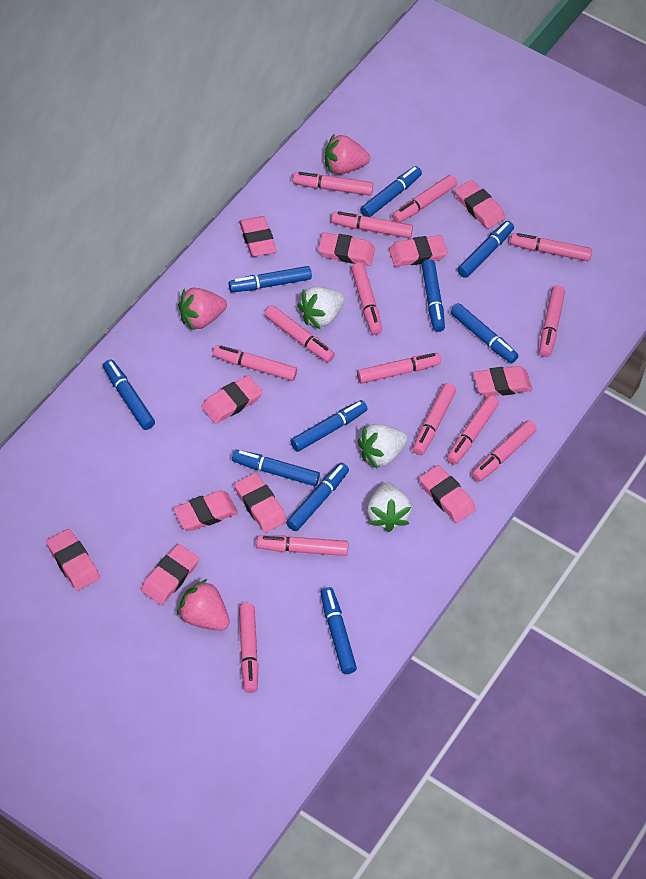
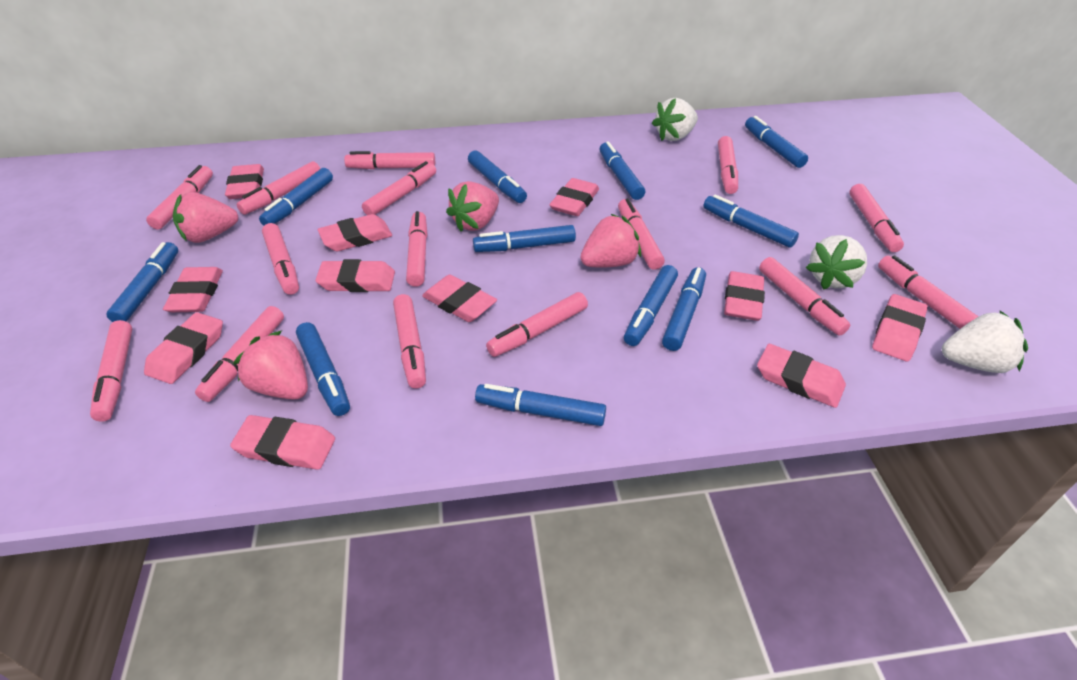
blue marker: 10 -> 11
pink marker: 14 -> 15
pink strawberry: 3 -> 4

